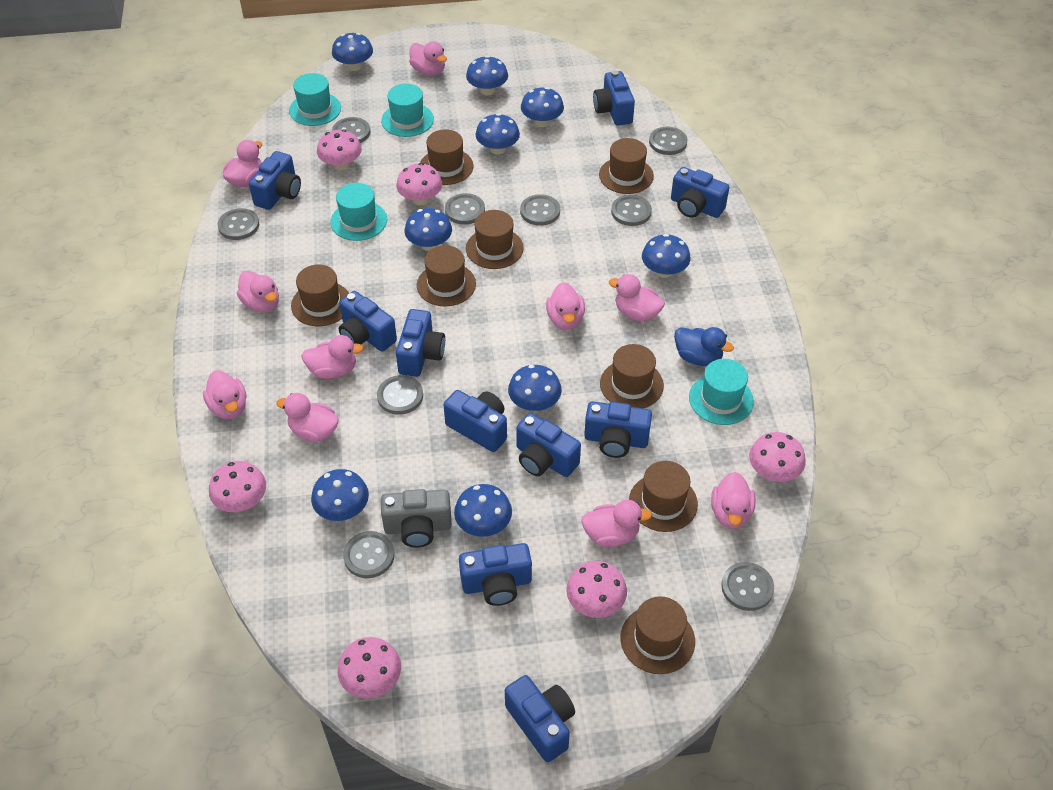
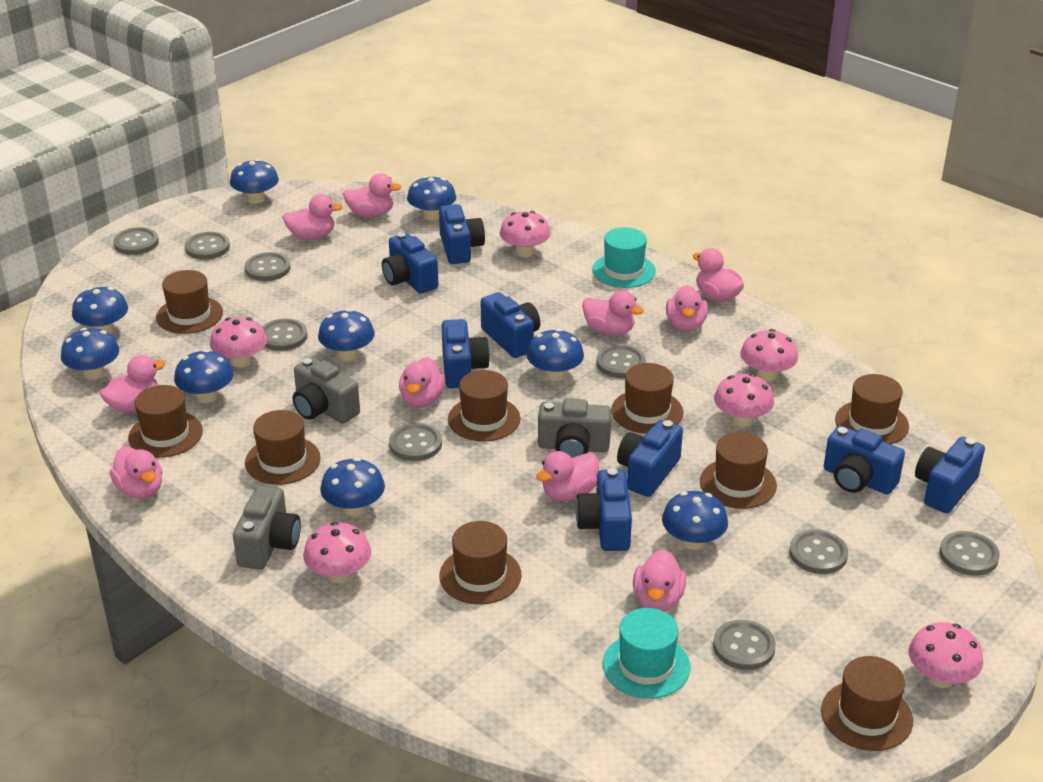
blue camera: 10 -> 8
blue duck: 1 -> 0
brown hat: 8 -> 9
grey camera: 1 -> 3
turquoise hat: 4 -> 2

